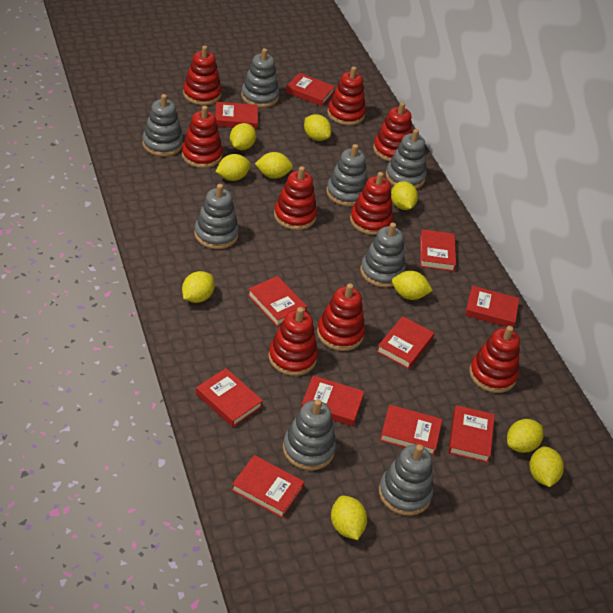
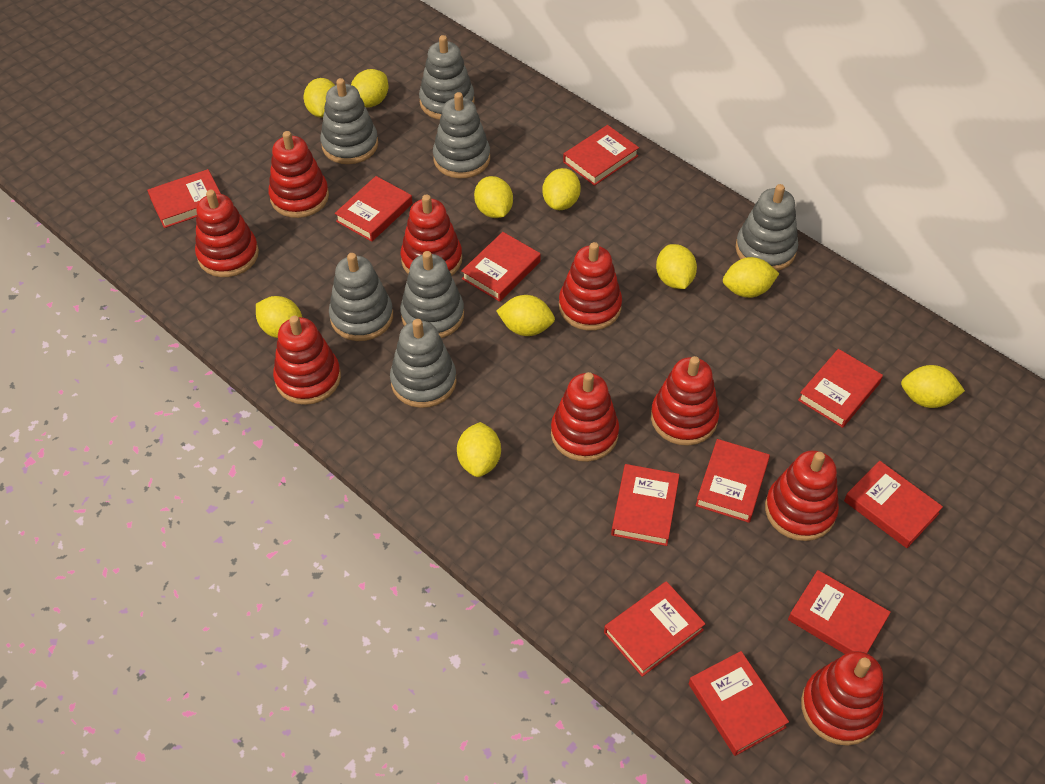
grey stacking toy: 8 -> 7

